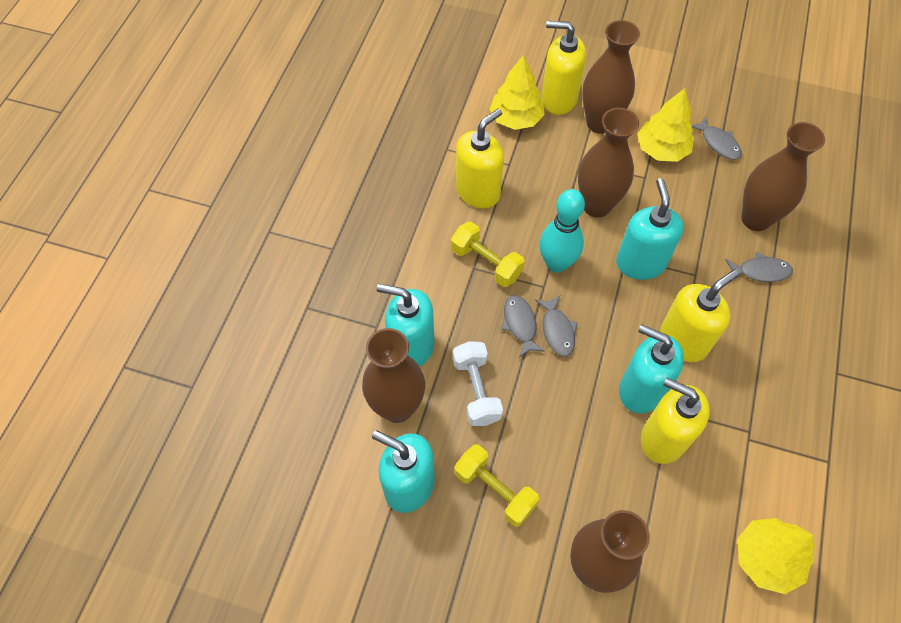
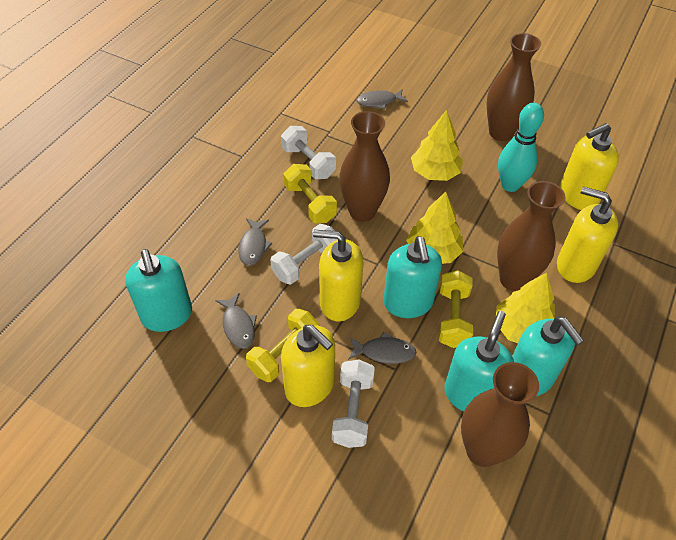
brown vase: 5 -> 4
white dumbbell: 1 -> 3
yellow dumbbell: 2 -> 3

